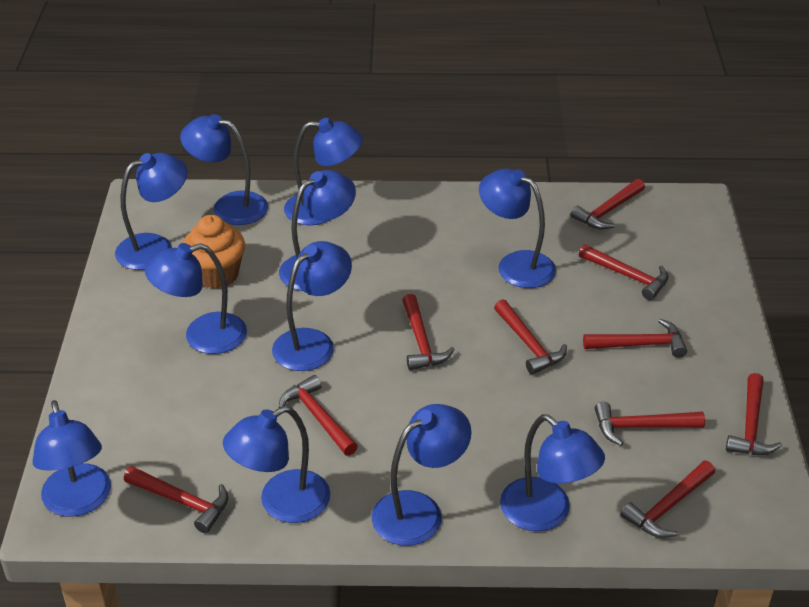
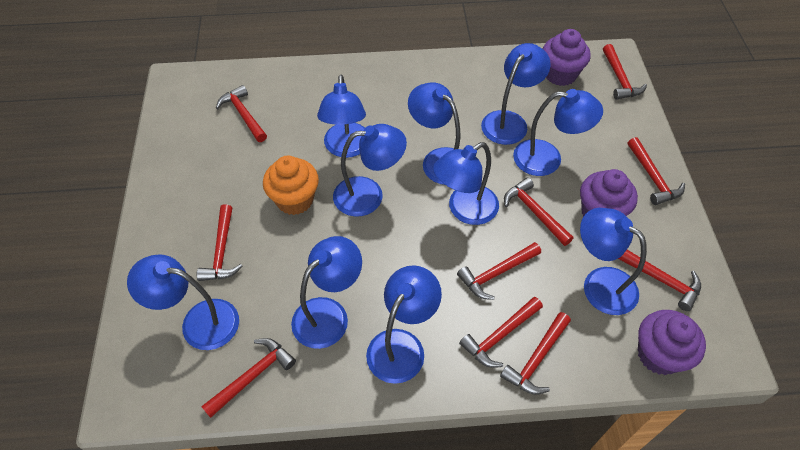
blue lamp: 11 -> 10
purple cupcake: 0 -> 3

